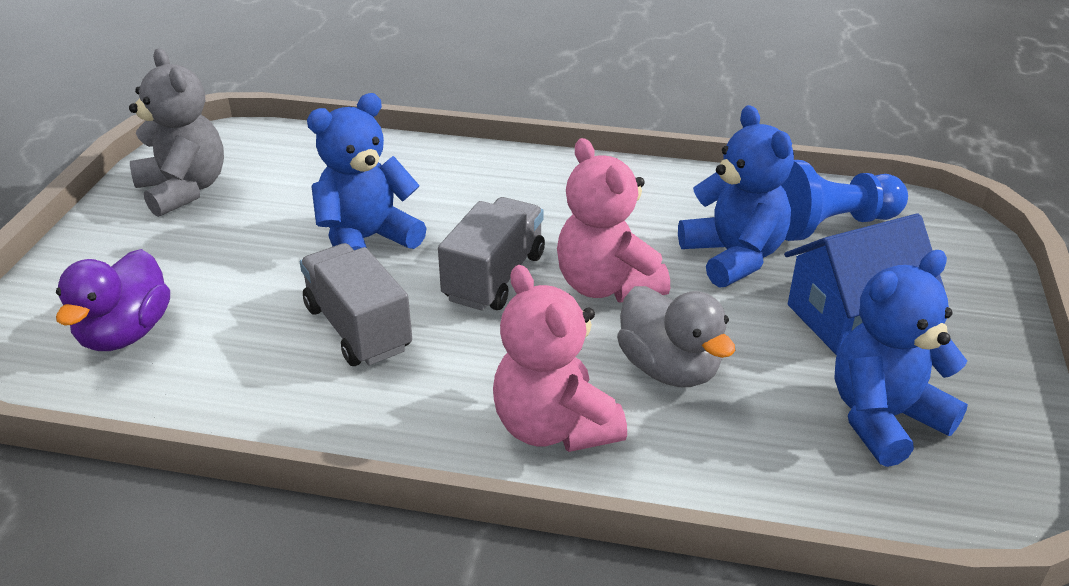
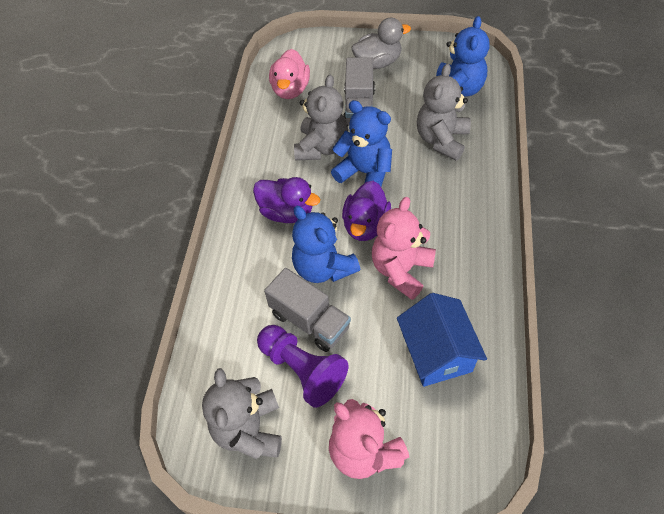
blue pawn: 1 -> 0
grey teddy bear: 1 -> 3
pink duck: 0 -> 1
purple duck: 1 -> 2
purple pawn: 0 -> 1

